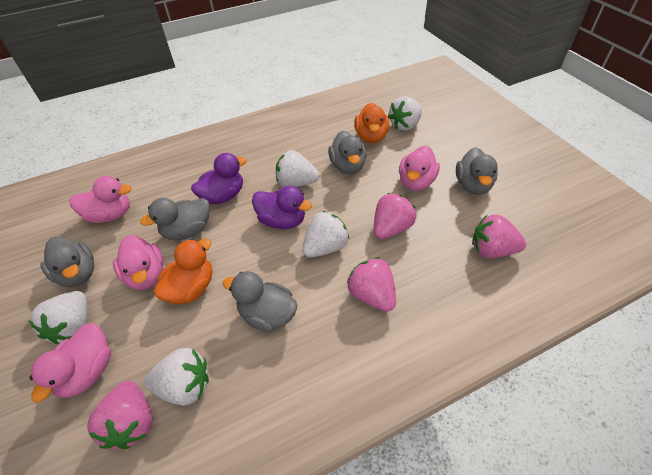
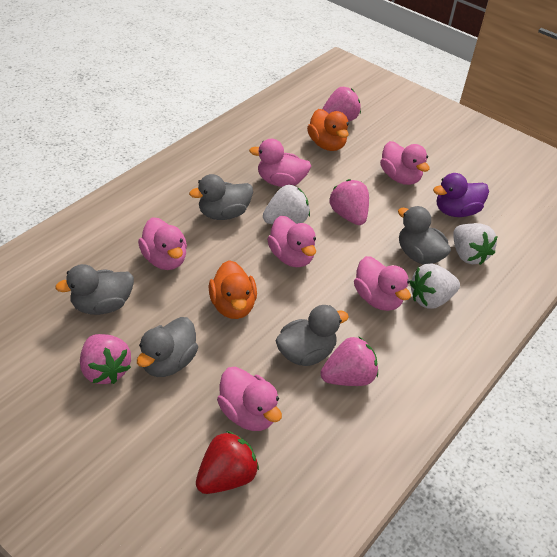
pink duck: 4 -> 6
purple duck: 2 -> 1
red strawberry: 0 -> 1
white strawberry: 5 -> 3

